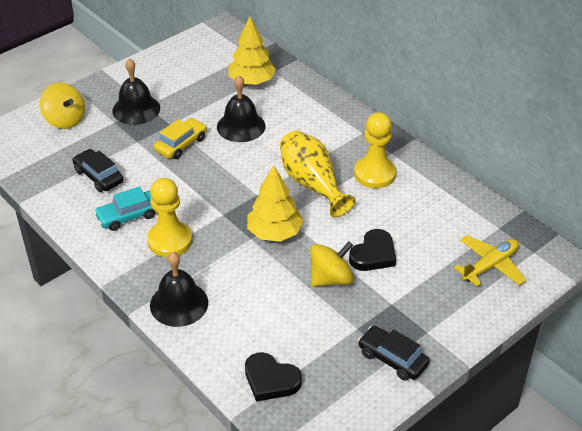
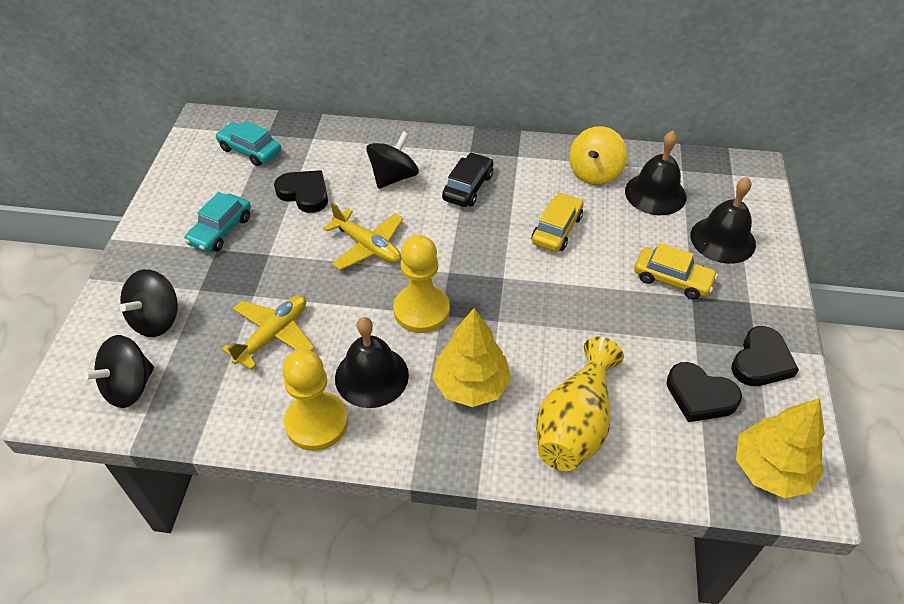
black car: 2 -> 1
black heart: 2 -> 3
black spinning top: 0 -> 3
turquoise car: 1 -> 2
yellow car: 1 -> 2
yellow plane: 1 -> 2
yellow spinning top: 2 -> 1

